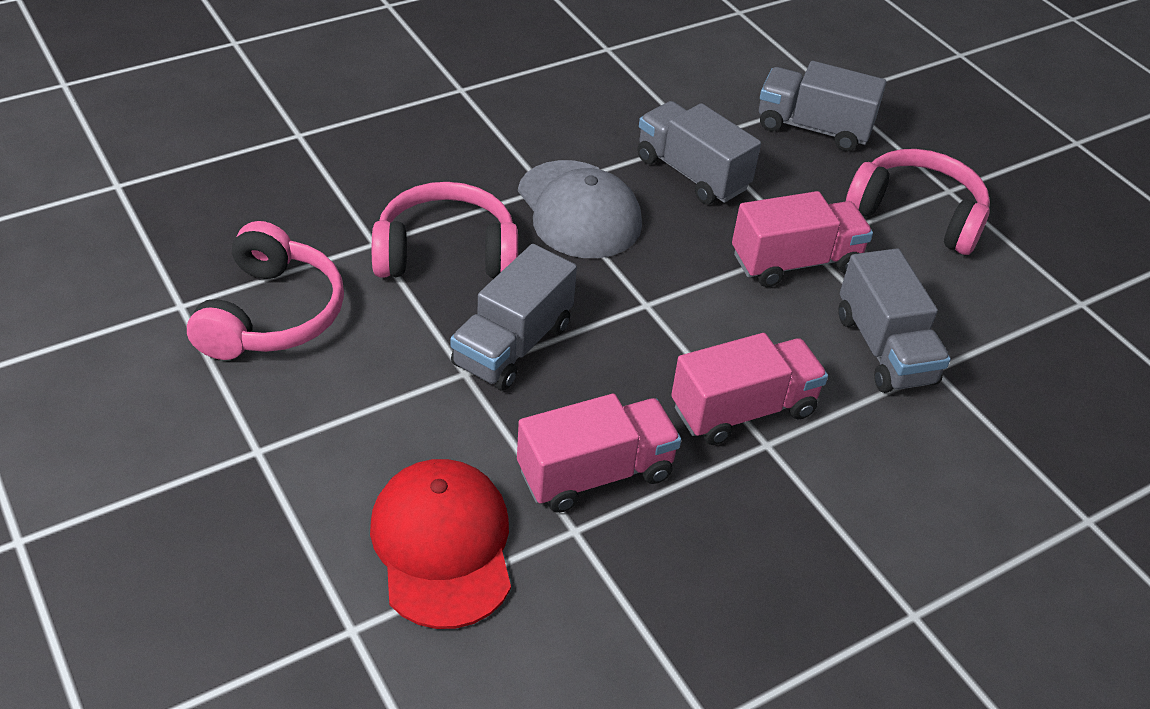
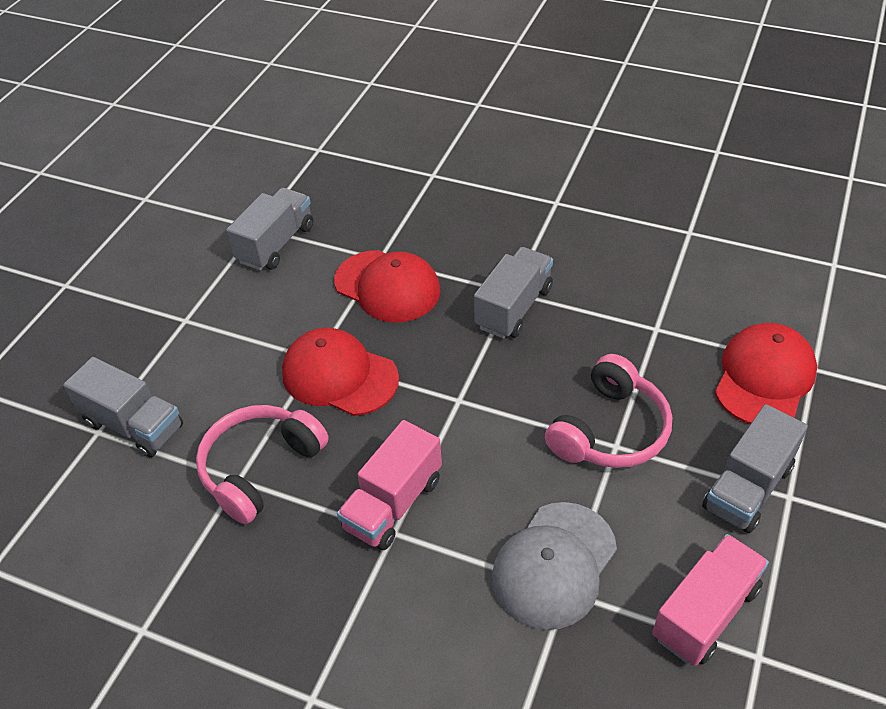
pink headphones: 3 -> 2
pink truck: 3 -> 2
red cap: 1 -> 3

